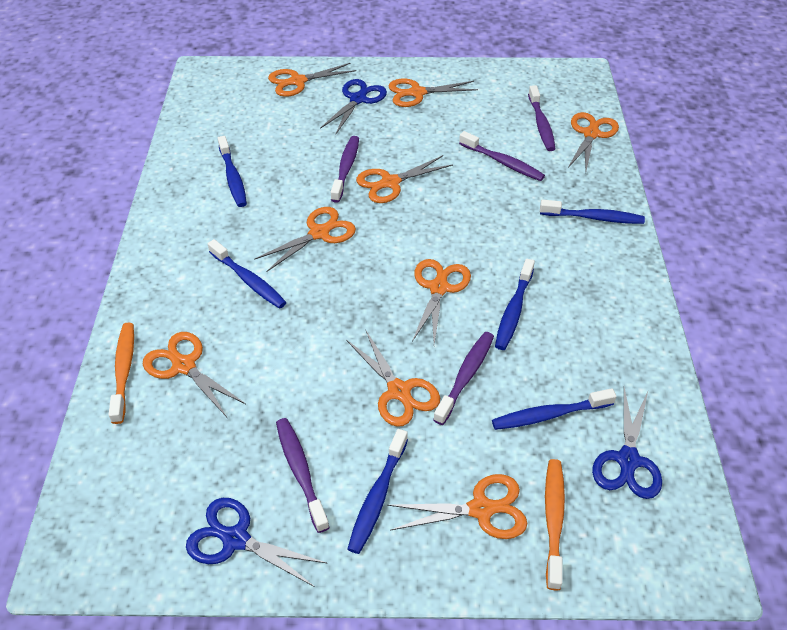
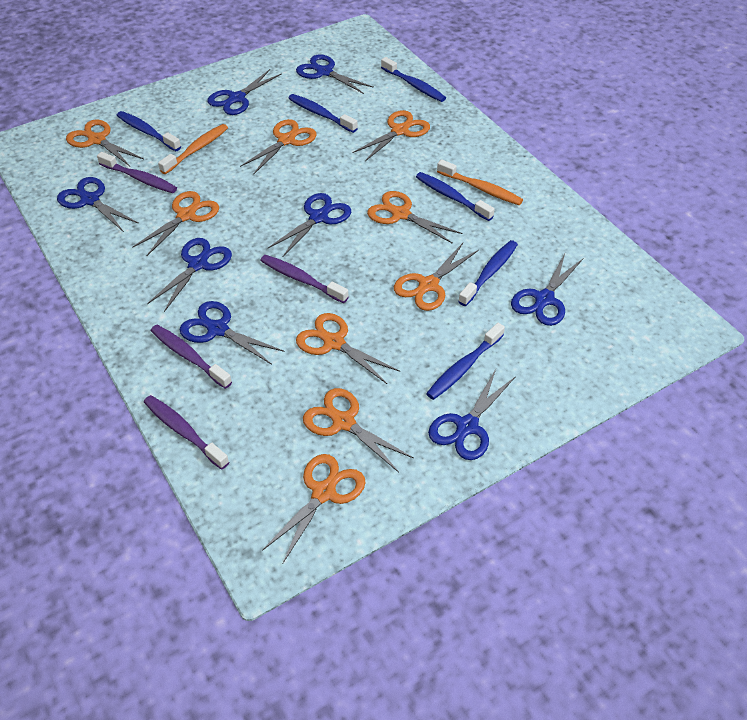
blue scissors: 3 -> 8
purple toothbrush: 5 -> 4

